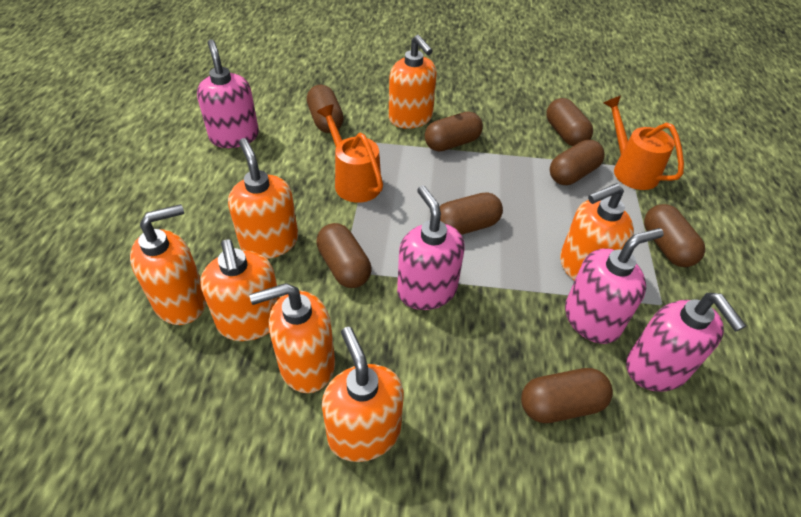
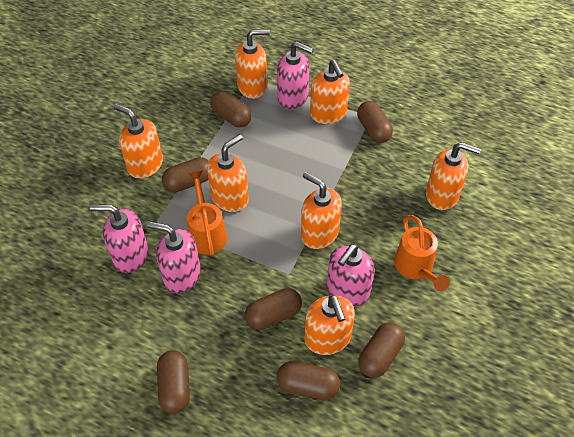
brown capsule: 8 -> 7

